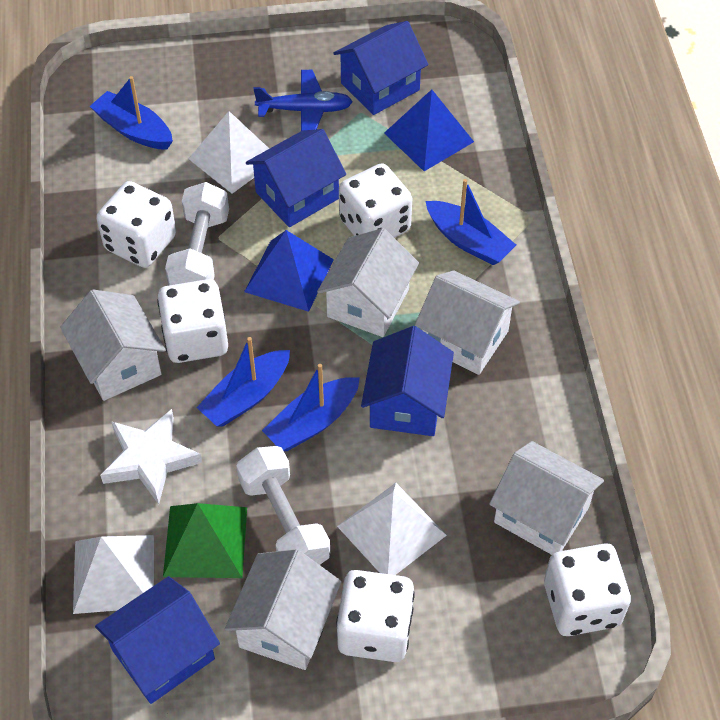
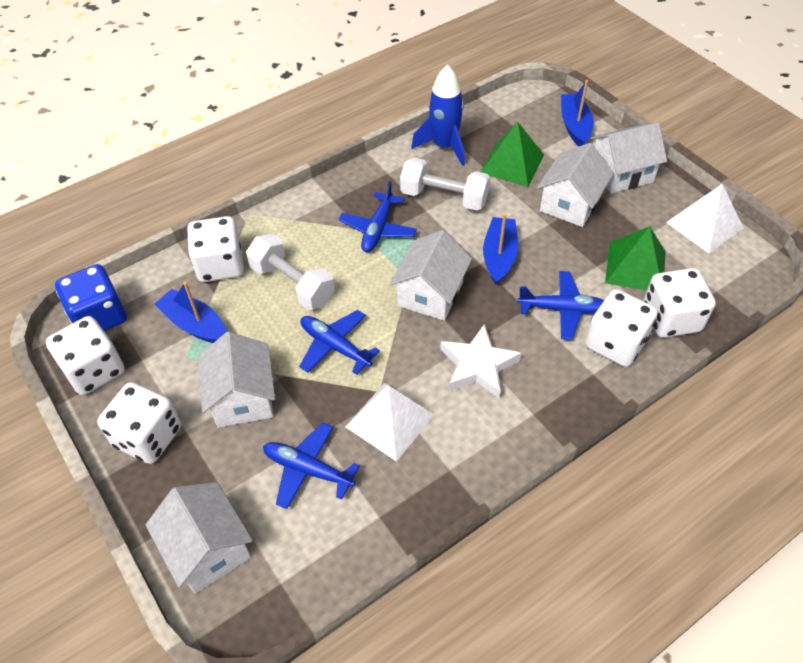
blue boat: 4 -> 3
blue dice: 0 -> 1
blue house: 4 -> 0
blue plane: 1 -> 4
blue pyramid: 2 -> 0
blue rocket: 0 -> 1
green pyramid: 1 -> 2
white pyramid: 3 -> 2

